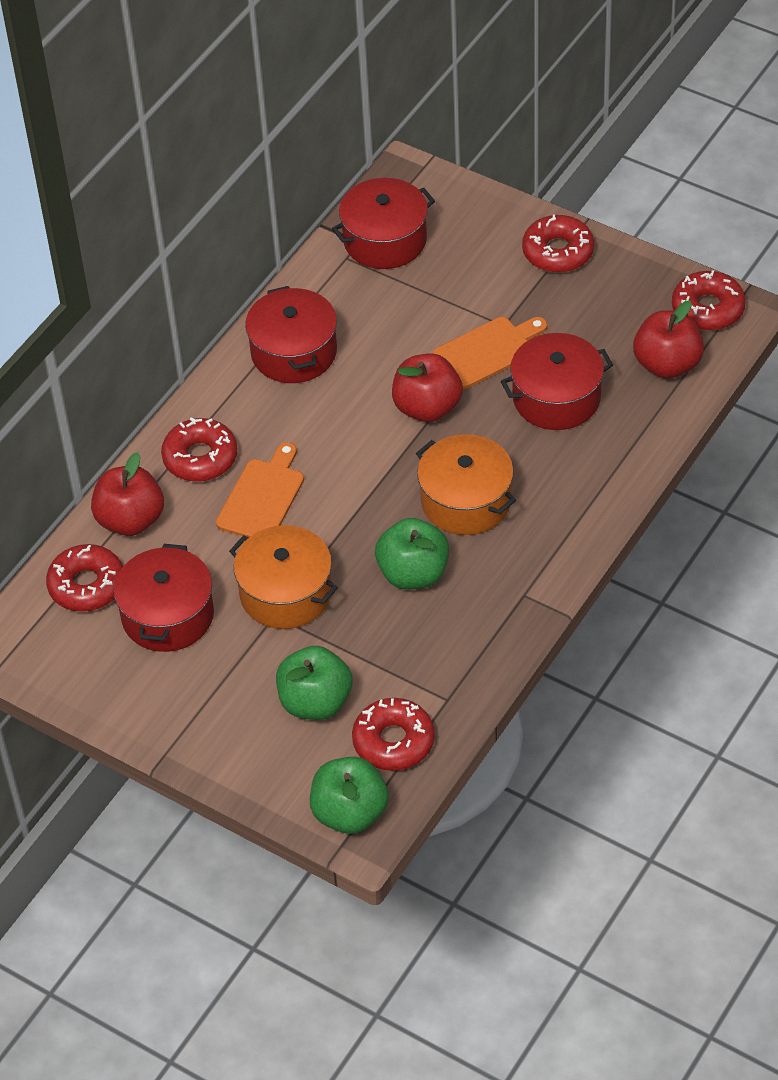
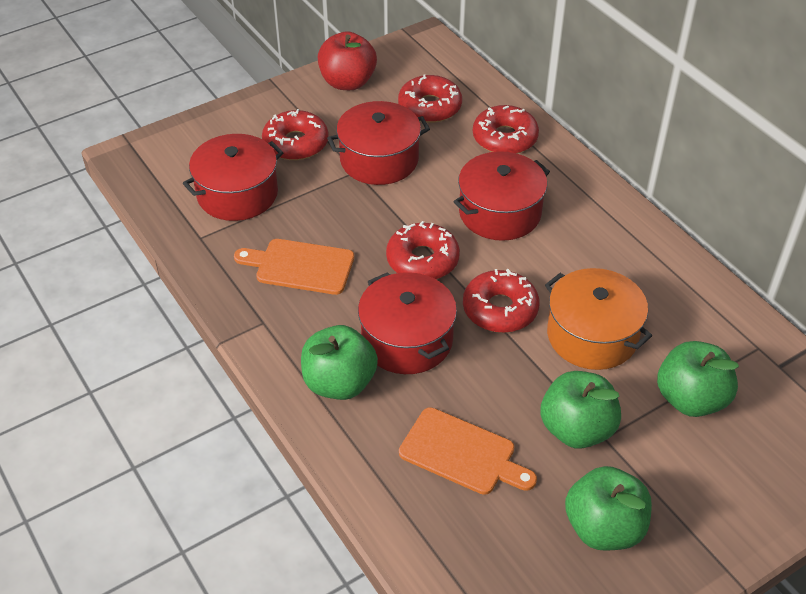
green apple: 3 -> 4
orange pot: 2 -> 1
red apple: 3 -> 1

